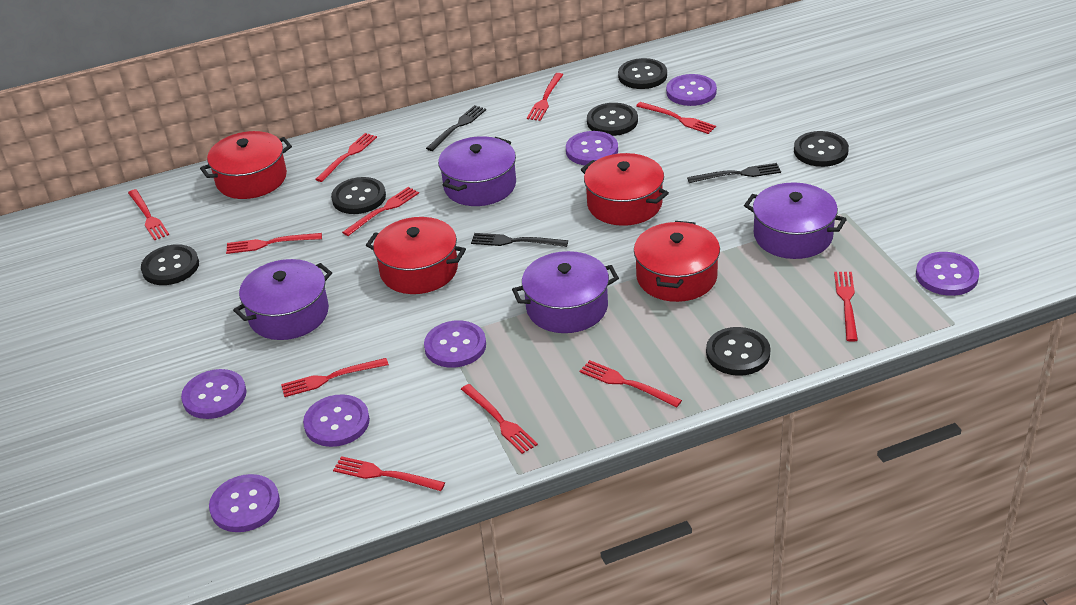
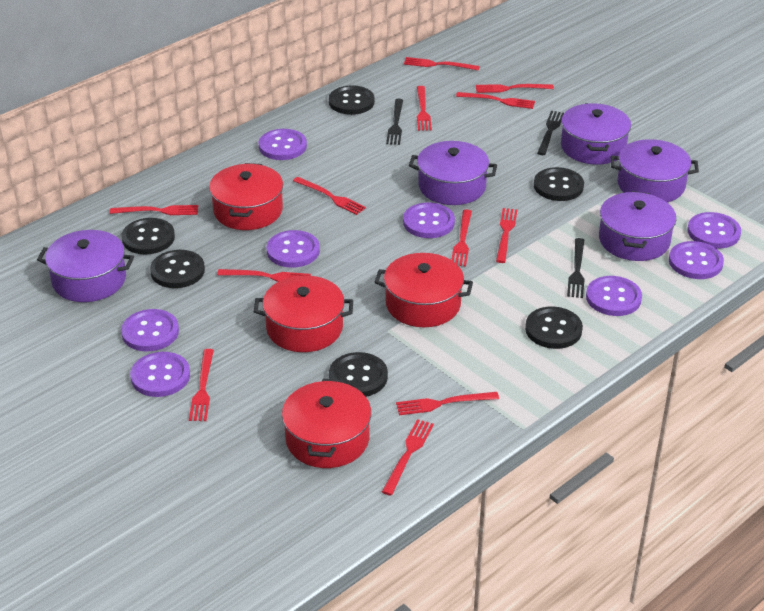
purple button: 7 -> 8
purple pot: 4 -> 5
red fork: 11 -> 12

